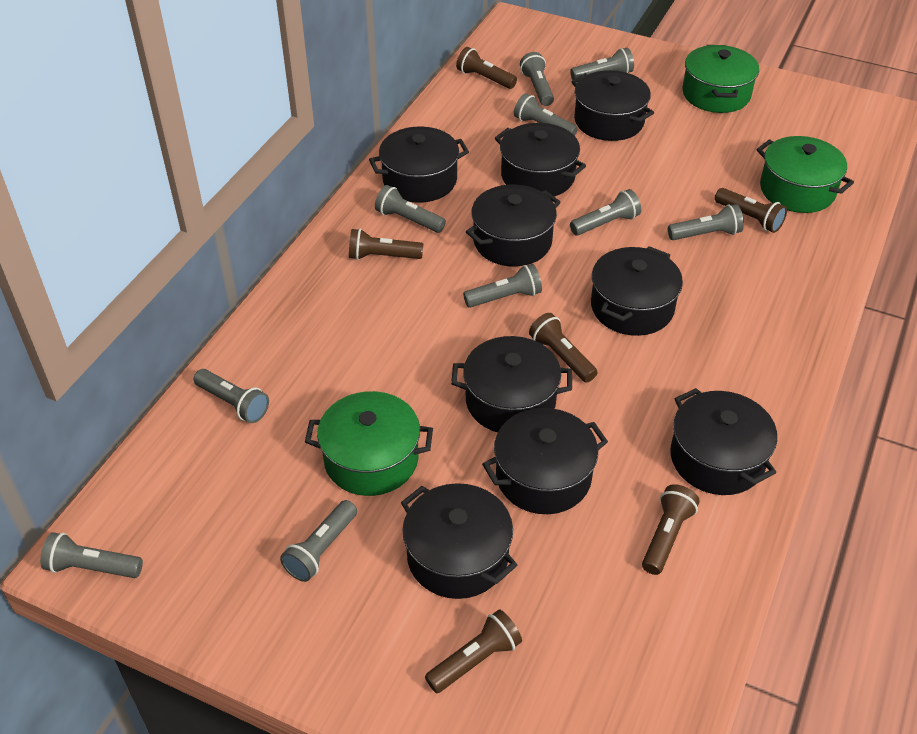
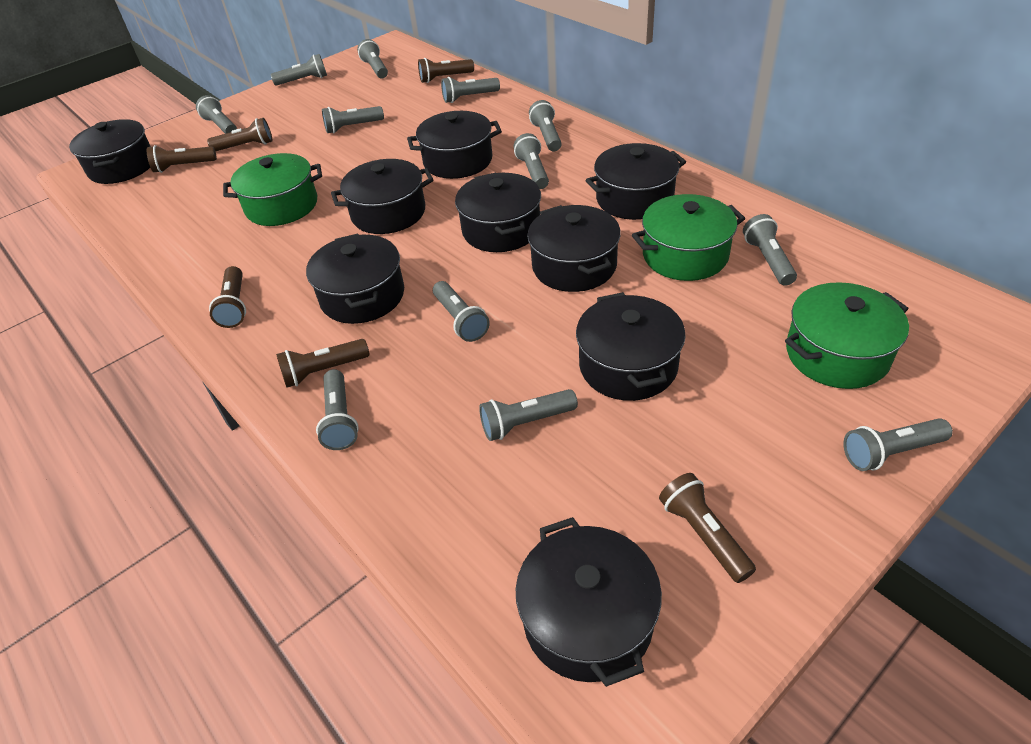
grey flashlight: 10 -> 12

